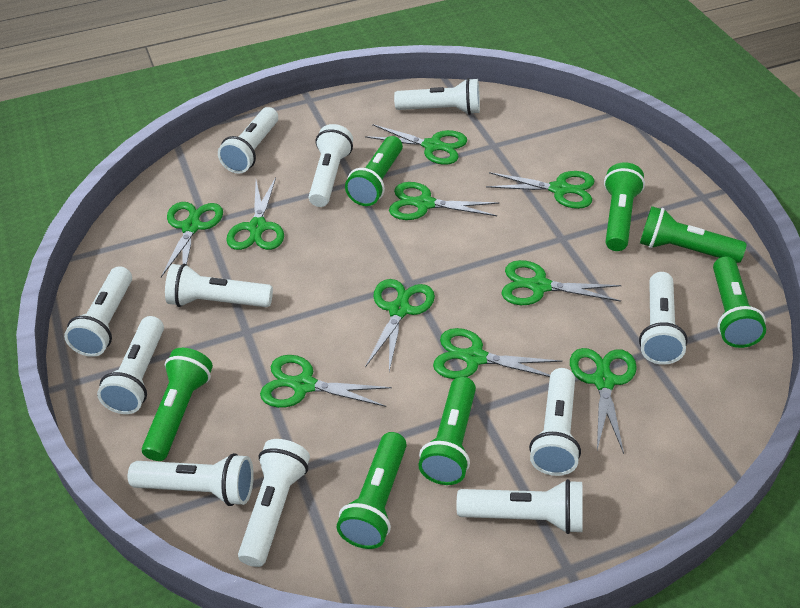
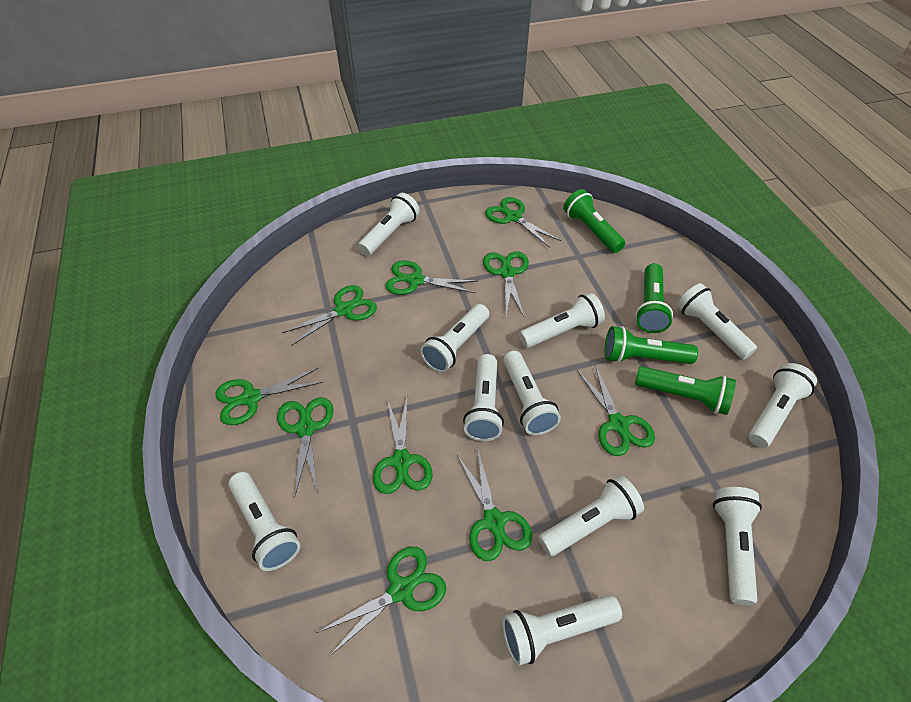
green flashlight: 7 -> 4

